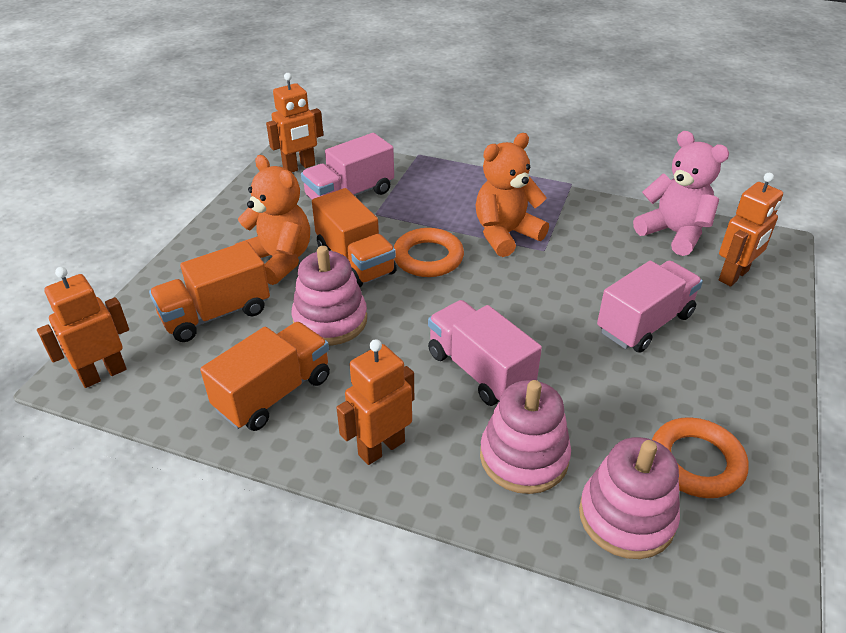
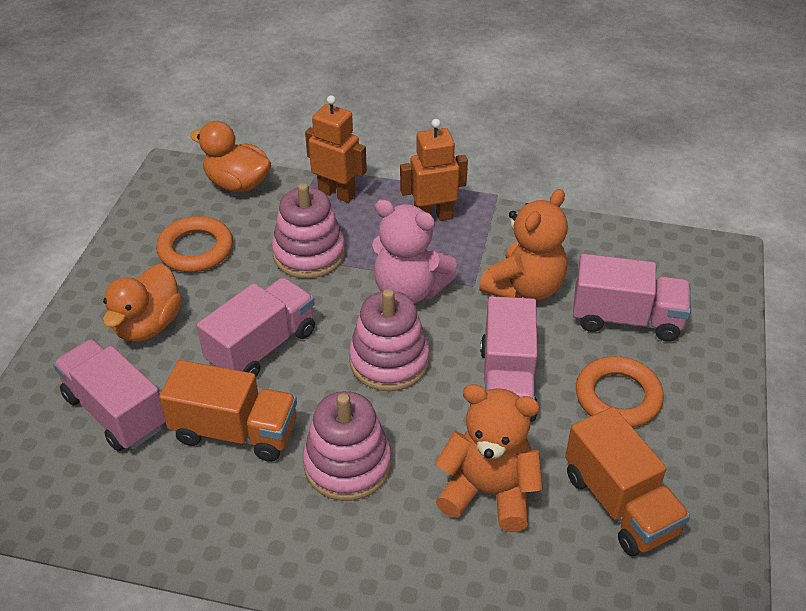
orange duck: 0 -> 2
orange robot: 4 -> 2
orange truck: 3 -> 2
pink truck: 3 -> 4

